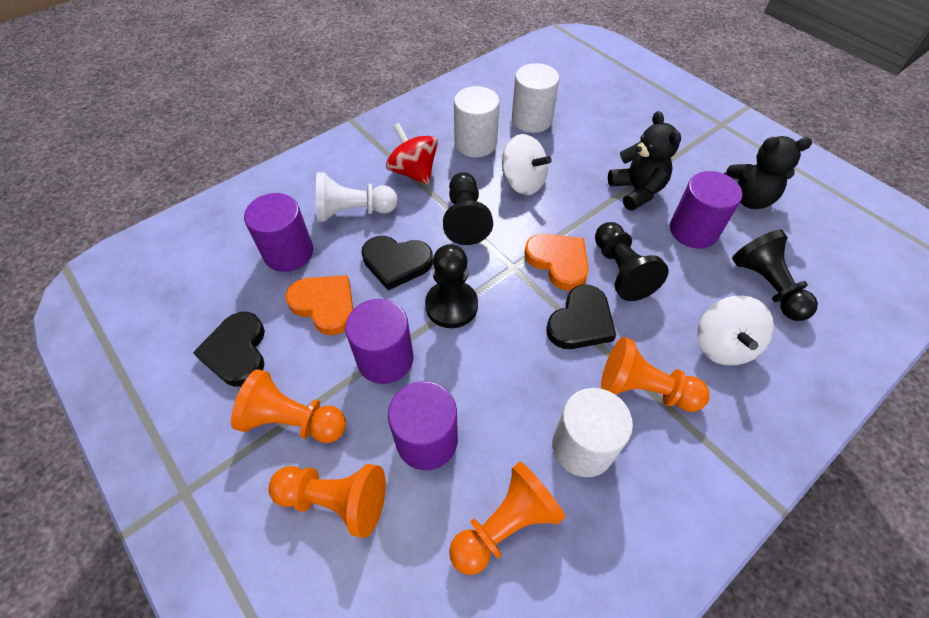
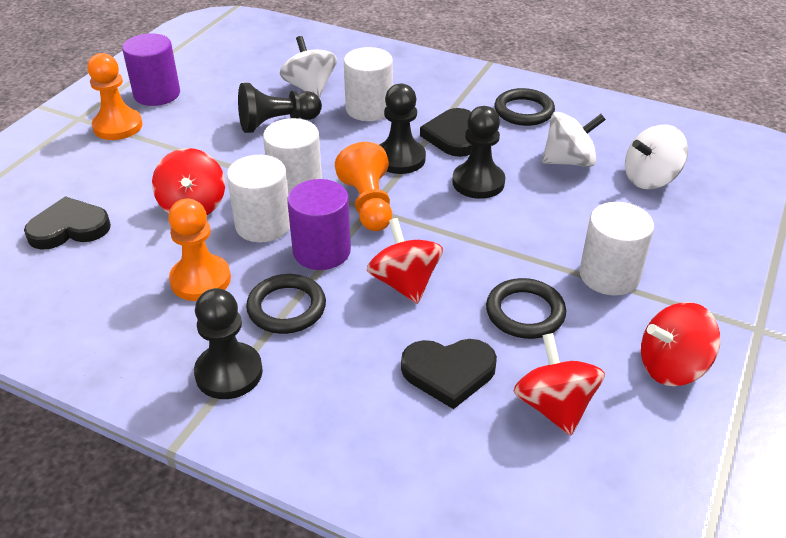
black ring: 0 -> 3
black teddy bear: 2 -> 0
orange heart: 2 -> 0
orange pawn: 4 -> 3
purple cylinder: 4 -> 2
red spinning top: 1 -> 4
white cylinder: 3 -> 4
white pawn: 1 -> 0
white spinning top: 2 -> 3

